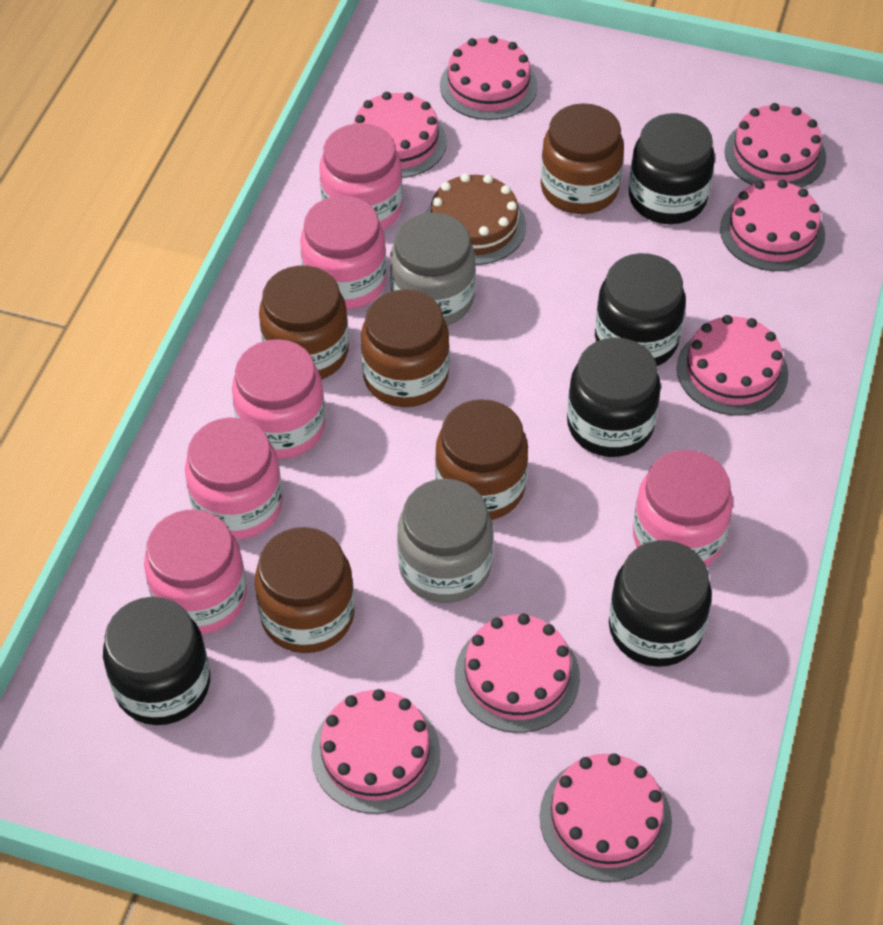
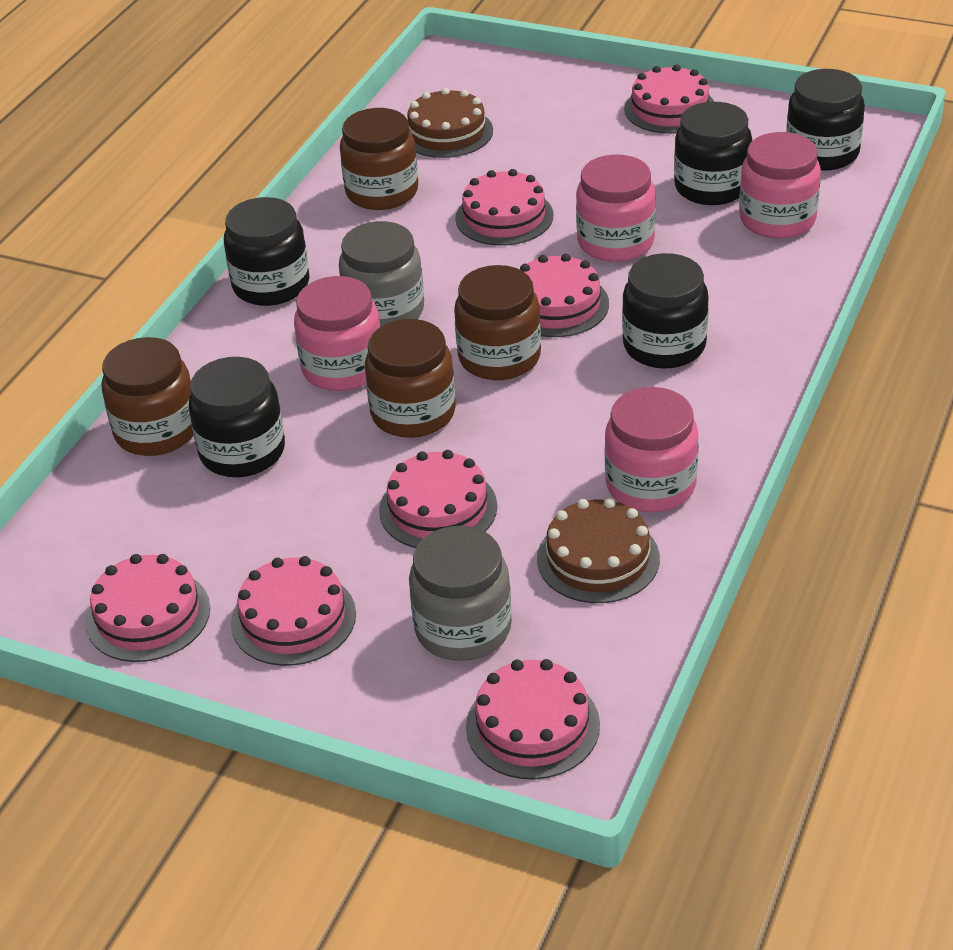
brown cake: 1 -> 2
brown jar: 5 -> 4
pink cake: 8 -> 7
pink jar: 6 -> 4

